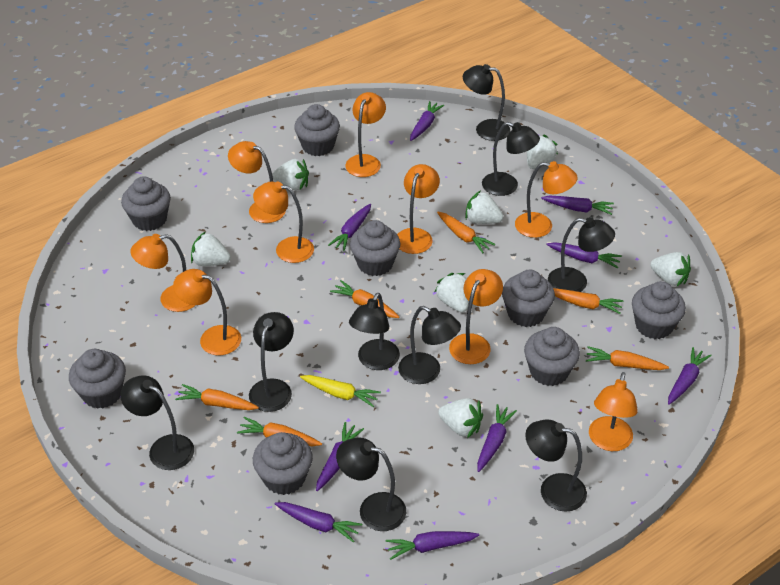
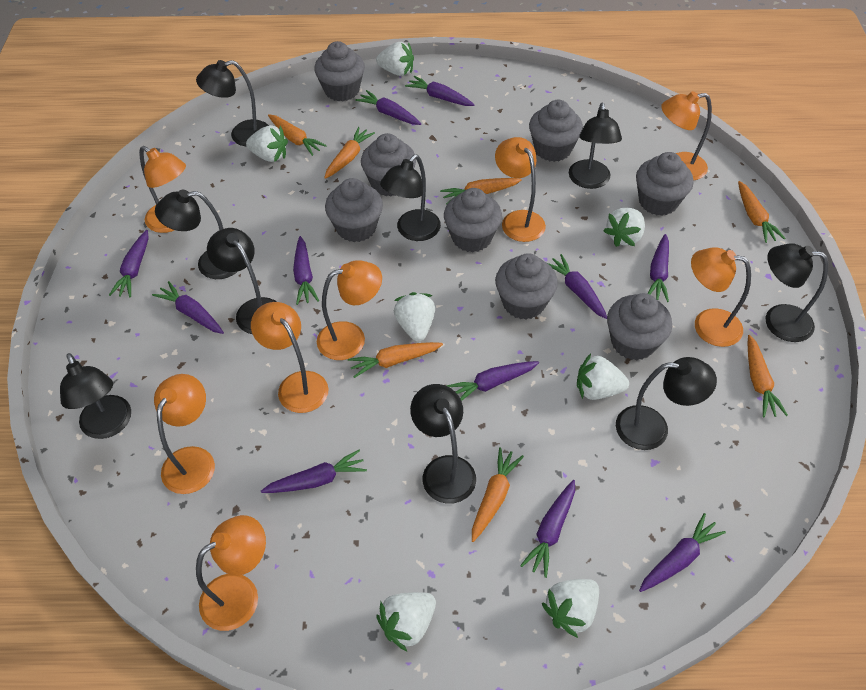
orange carrot: 6 -> 7
orange lamp: 9 -> 8
purple carrot: 9 -> 11
yellow carrot: 1 -> 0

